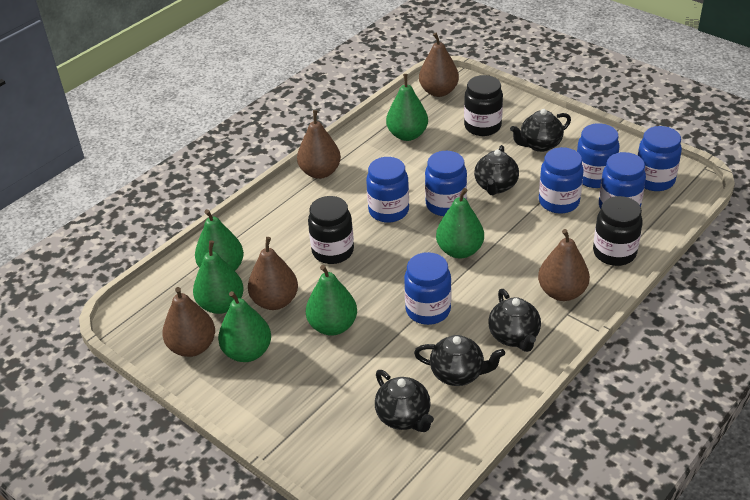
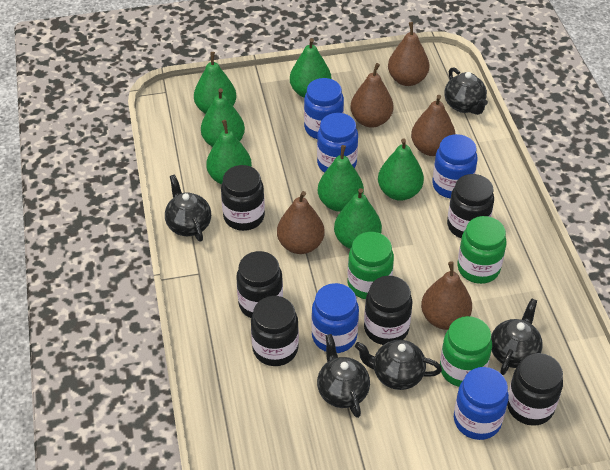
black jar: 3 -> 6
blue jar: 7 -> 5
green jar: 0 -> 3
green pear: 6 -> 7

